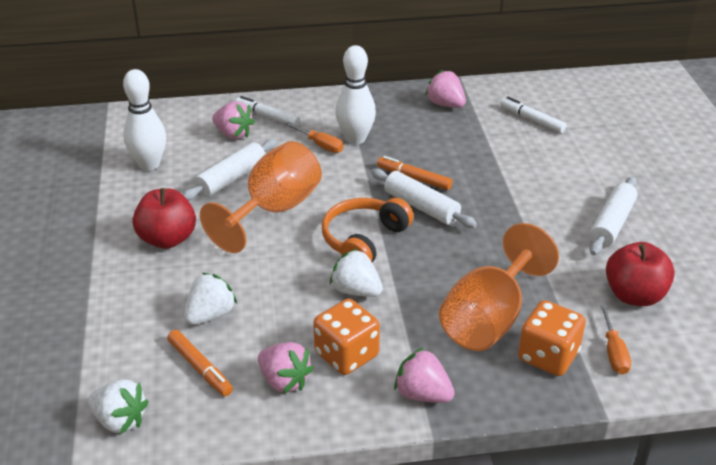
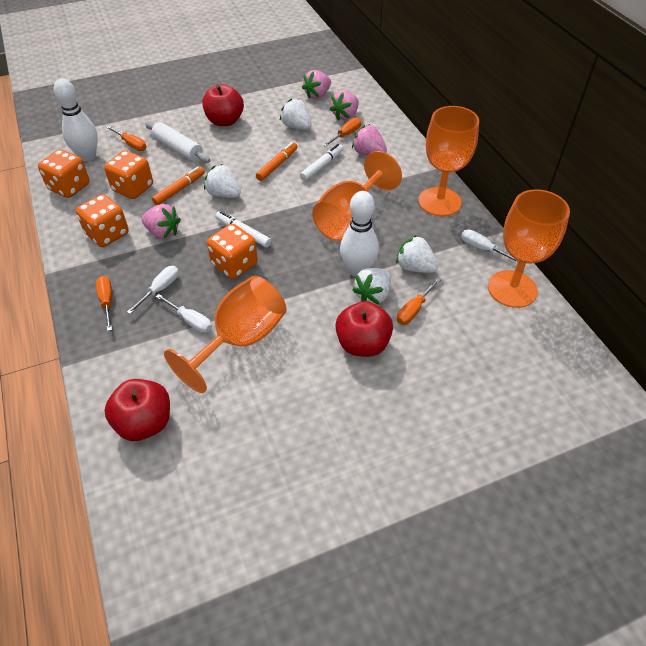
orange dice: 2 -> 4
orange goblet: 2 -> 4
orange headphones: 1 -> 0
orange screwdriver: 2 -> 4
red apple: 2 -> 3
white rolling pin: 3 -> 1
white screwdriver: 0 -> 3
white strawberry: 3 -> 4

